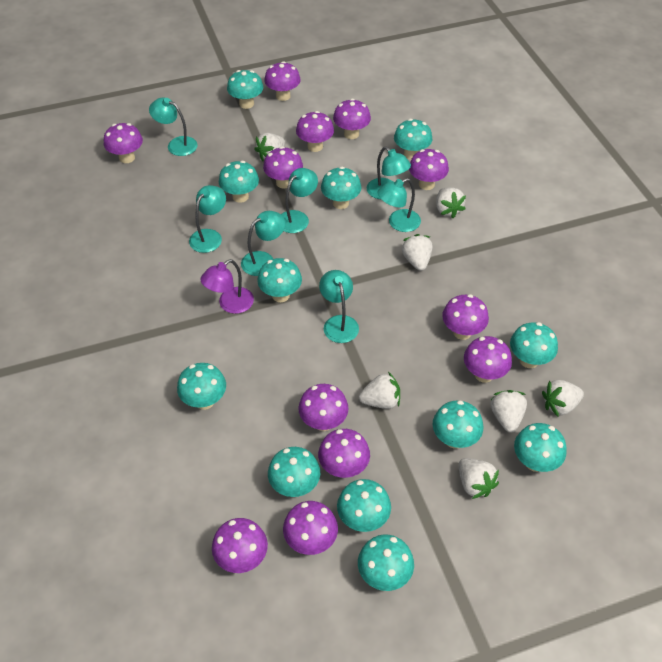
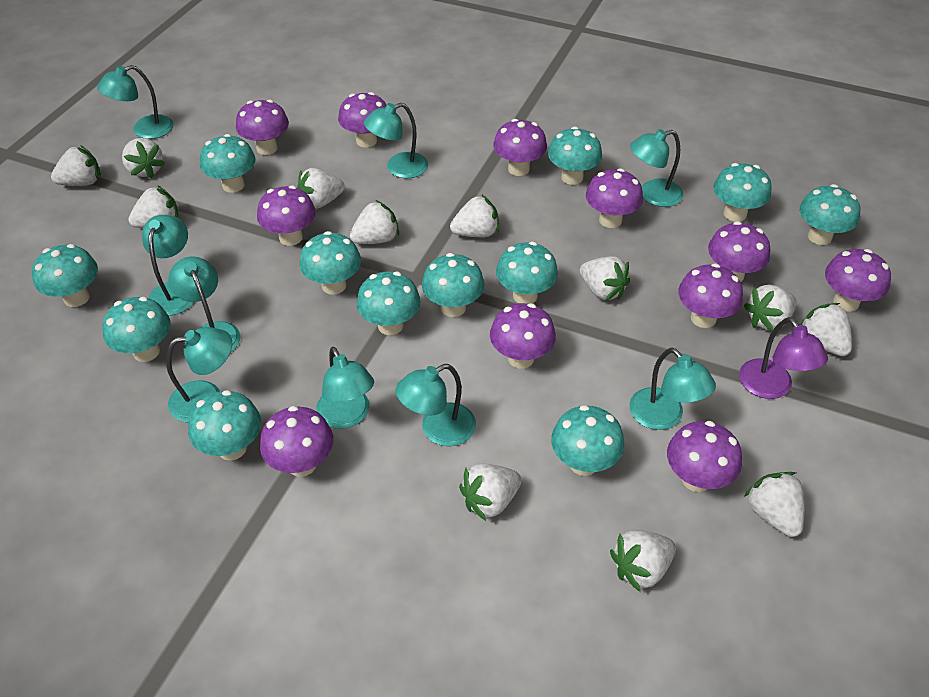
purple mushroom: 12 -> 11
turquoise lamp: 7 -> 9
white strawberry: 7 -> 12

